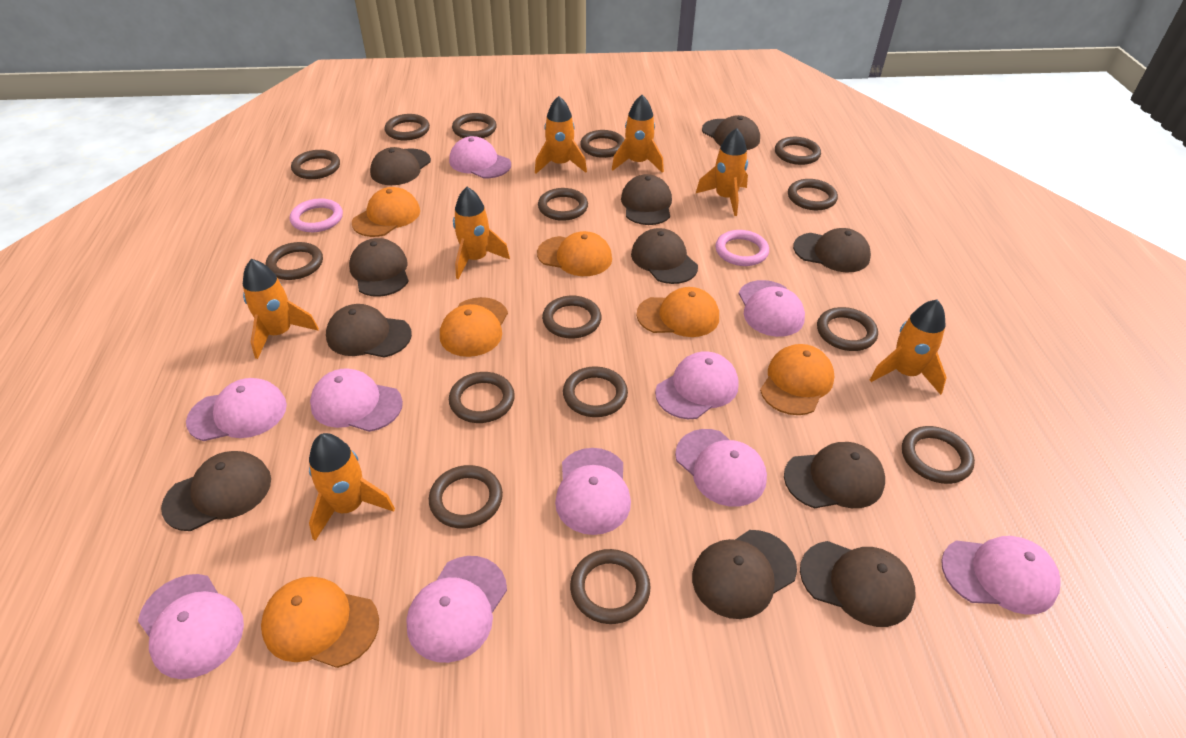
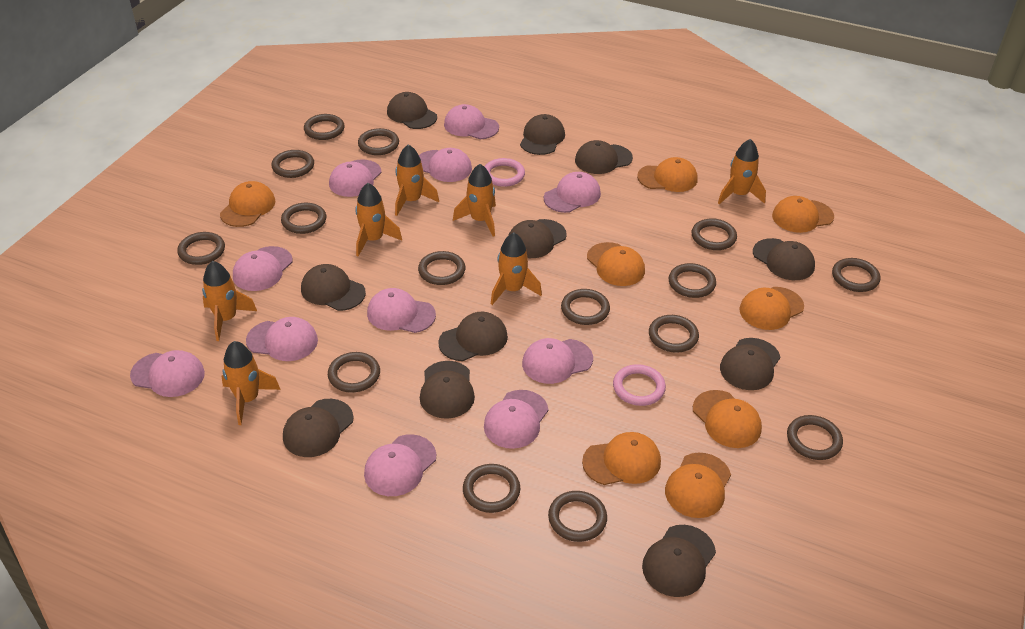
orange cap: 6 -> 8
pink cap: 10 -> 11

